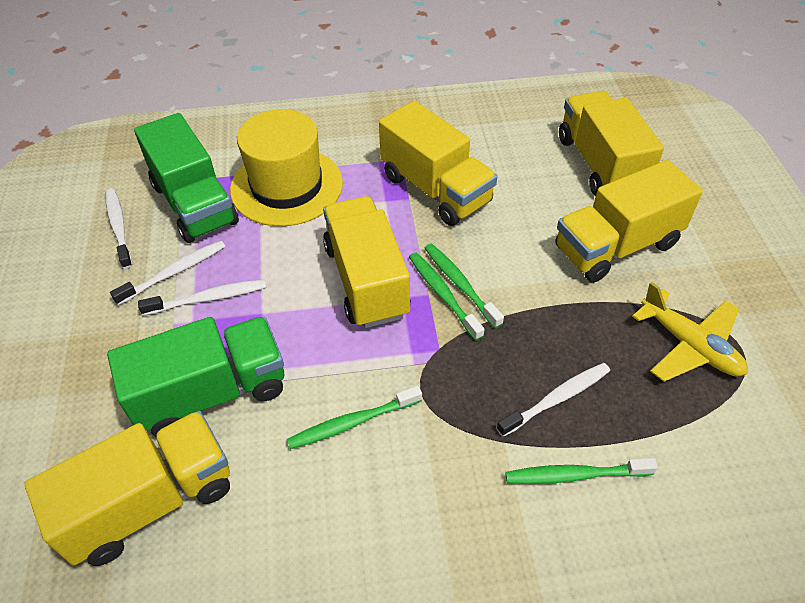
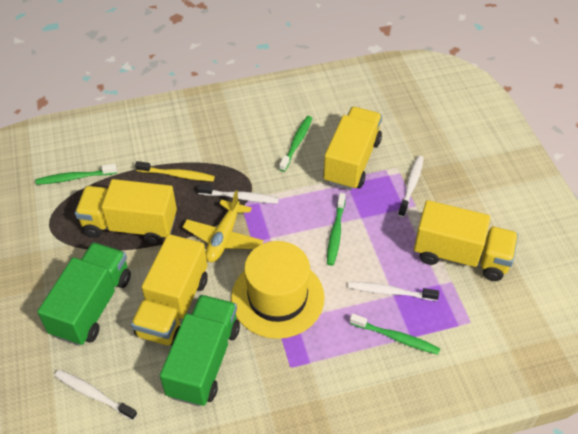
yellow toothbrush: 0 -> 1
yellow truck: 5 -> 4

